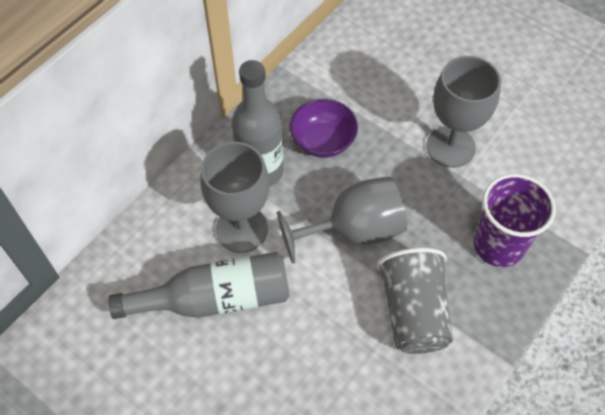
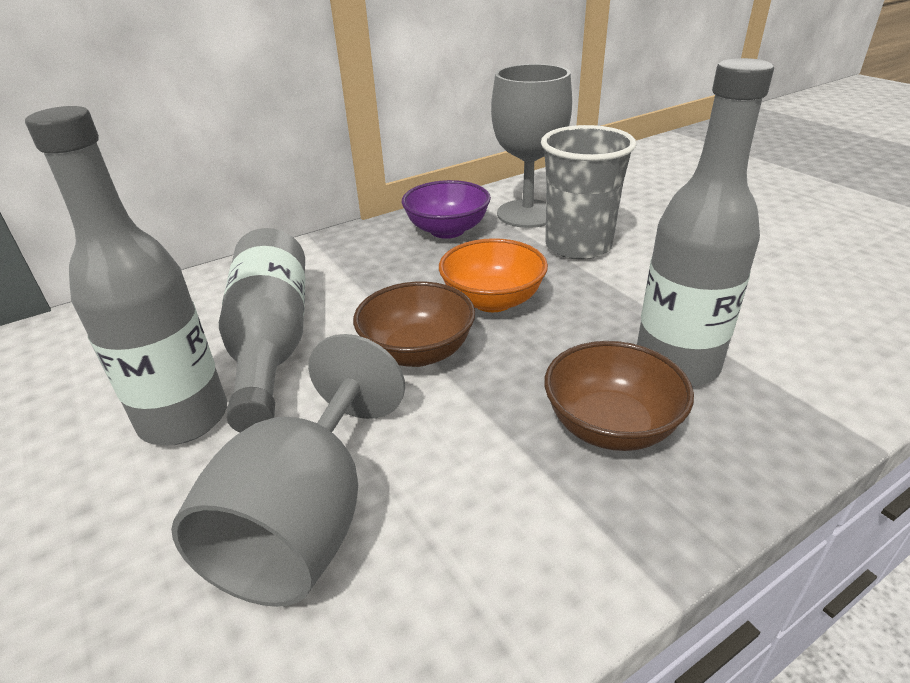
brown bowl: 0 -> 2
grey bottle: 2 -> 3
grey goblet: 3 -> 2
orange bowl: 0 -> 1
purple cup: 1 -> 0

